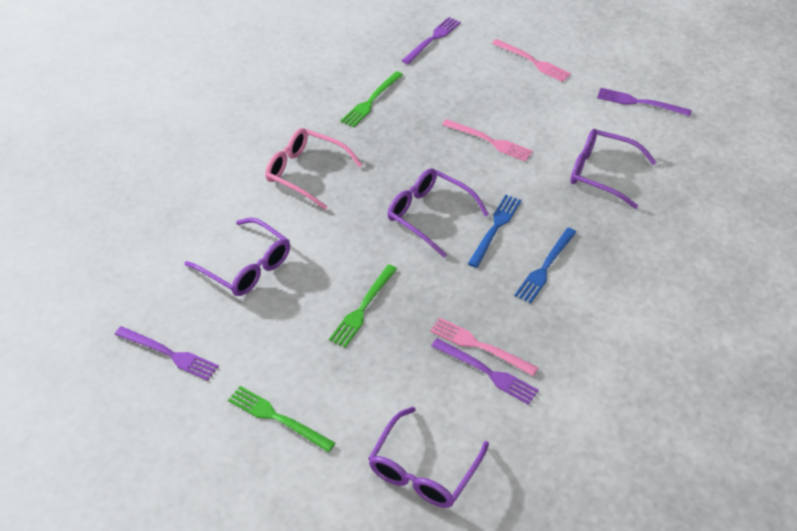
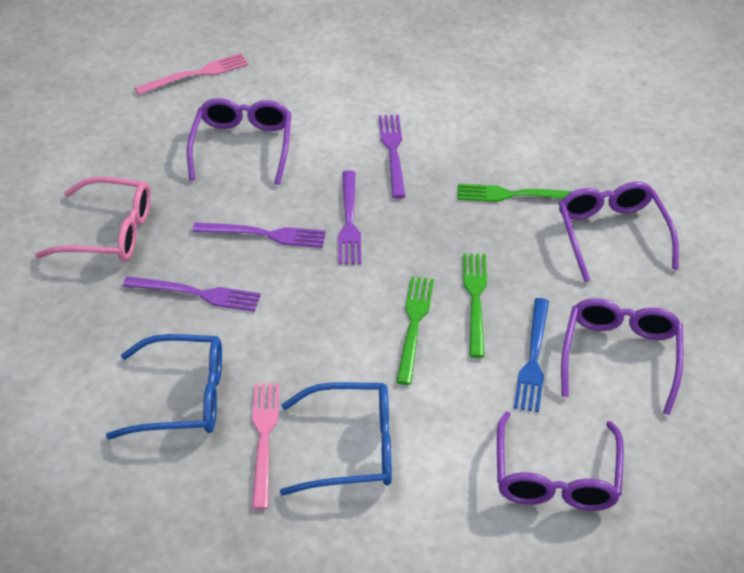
blue fork: 2 -> 1
blue glasses: 0 -> 2
pink fork: 3 -> 2

